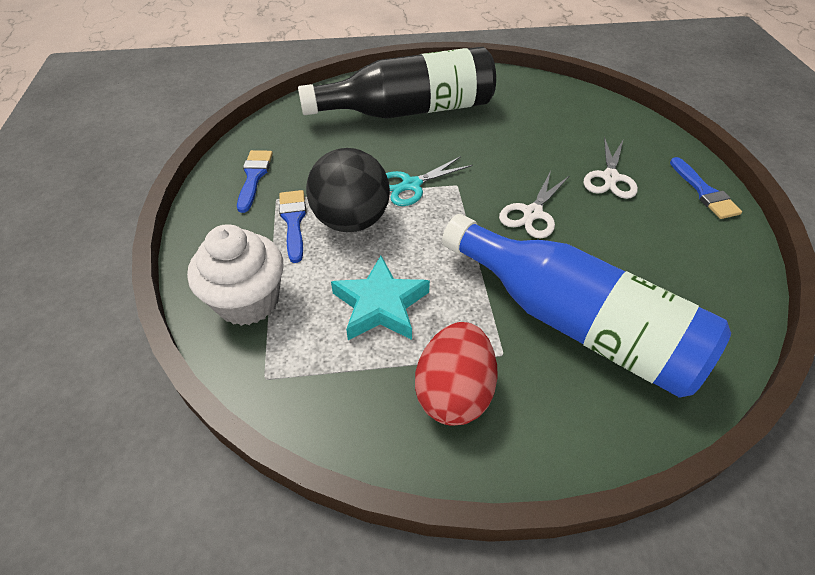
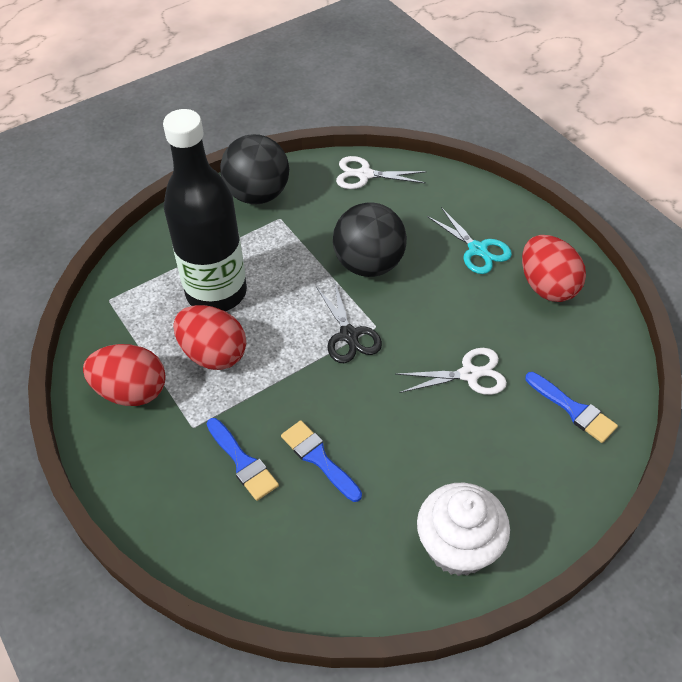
black ball: 1 -> 2
black scissors: 0 -> 1
blue bottle: 1 -> 0
red egg: 1 -> 3
turquoise star: 1 -> 0

